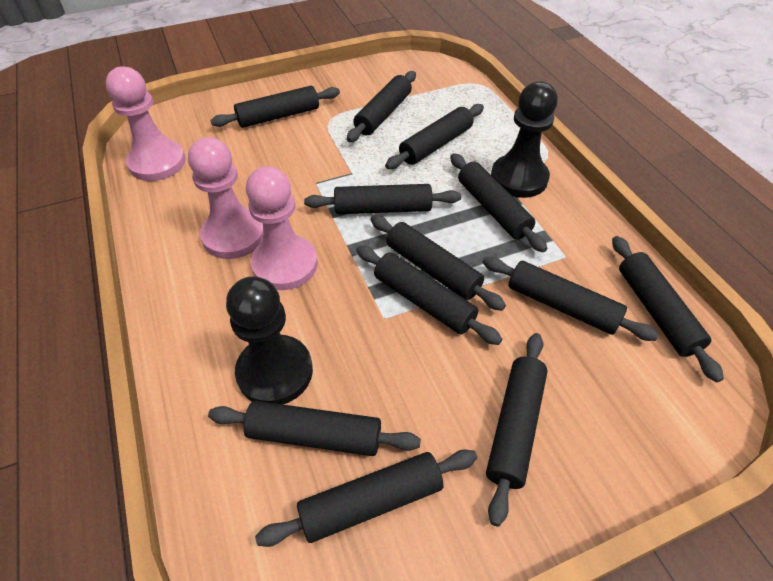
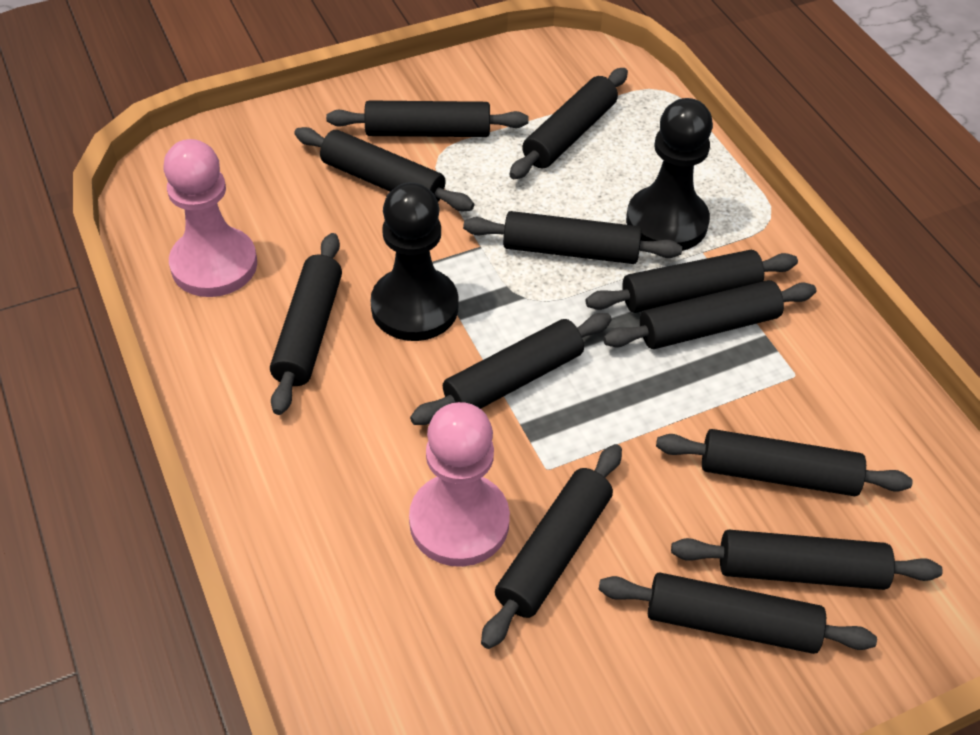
pink pawn: 3 -> 2

